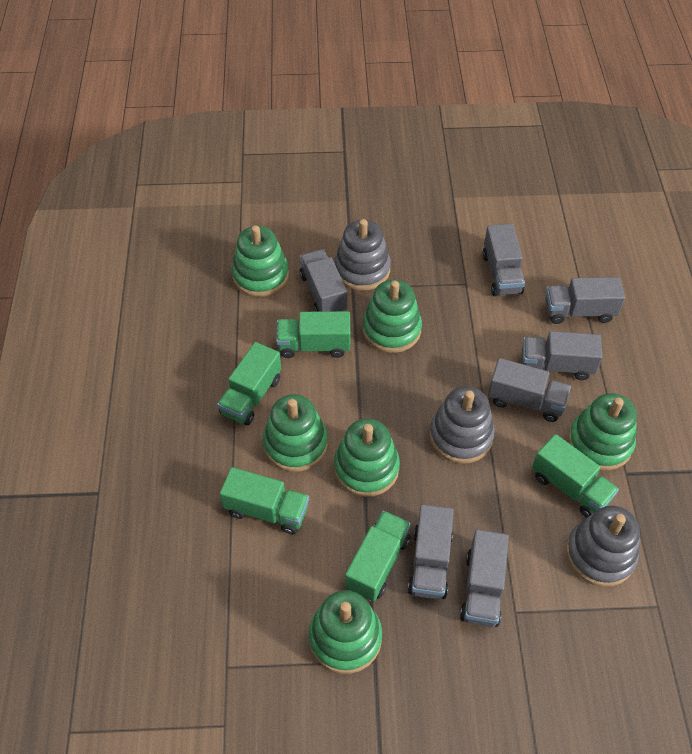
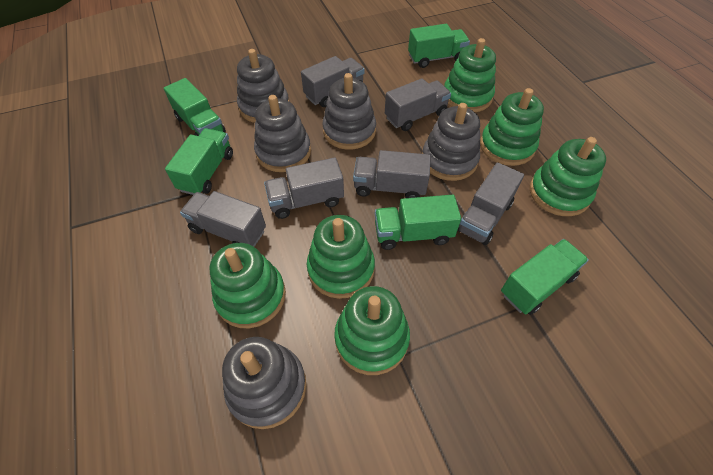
grey stacking toy: 3 -> 5
grey truck: 7 -> 6

